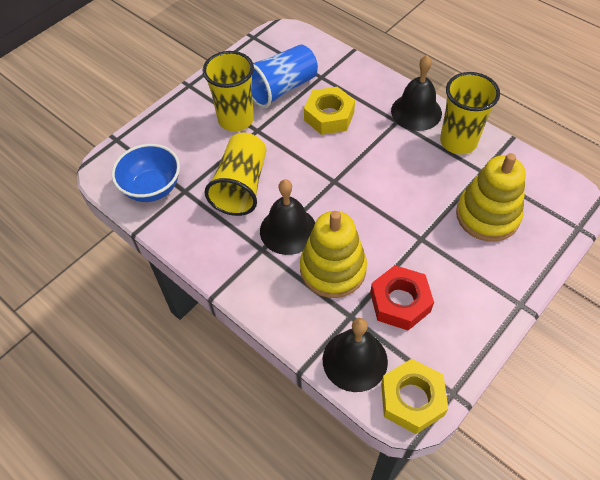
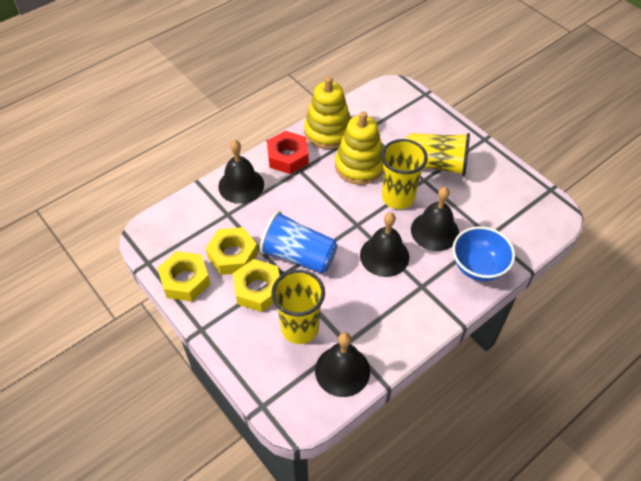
black bell: 3 -> 4
yellow nut: 2 -> 3

